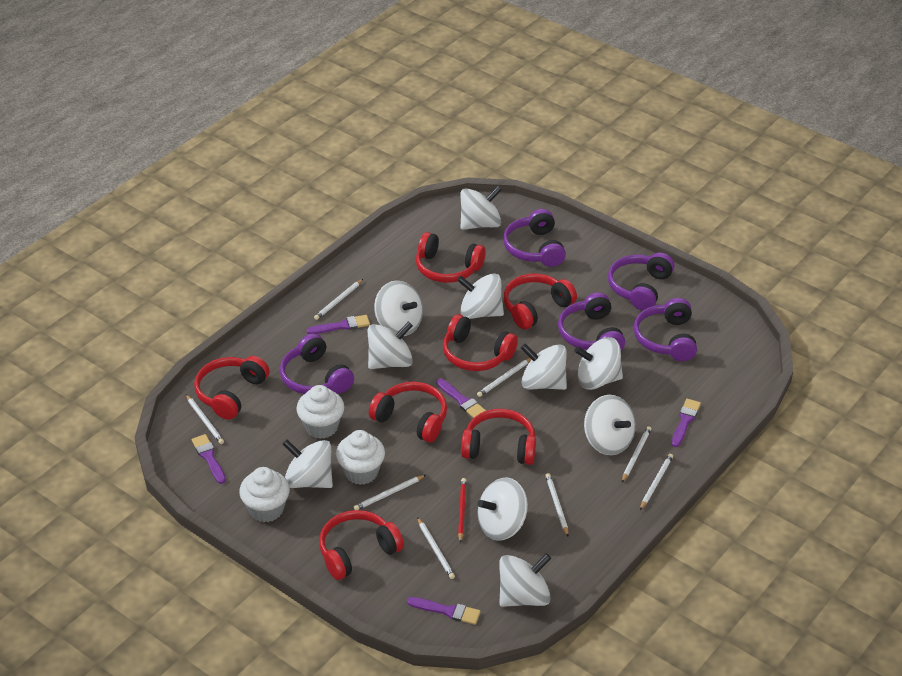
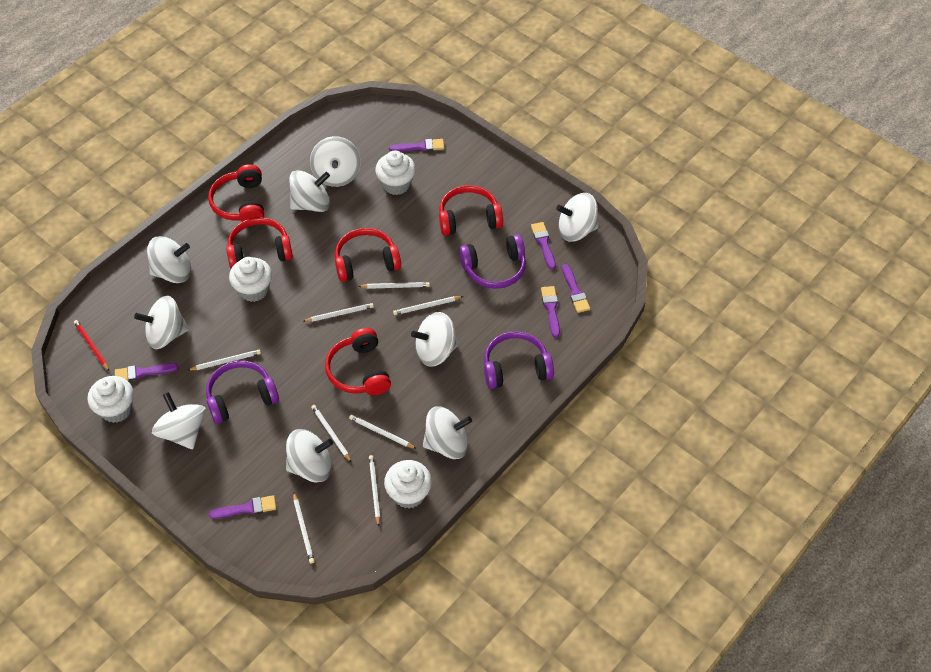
purple brush: 5 -> 6
purple headphones: 5 -> 3
red headphones: 7 -> 5
white cupcake: 3 -> 4
white spinning top: 10 -> 9

